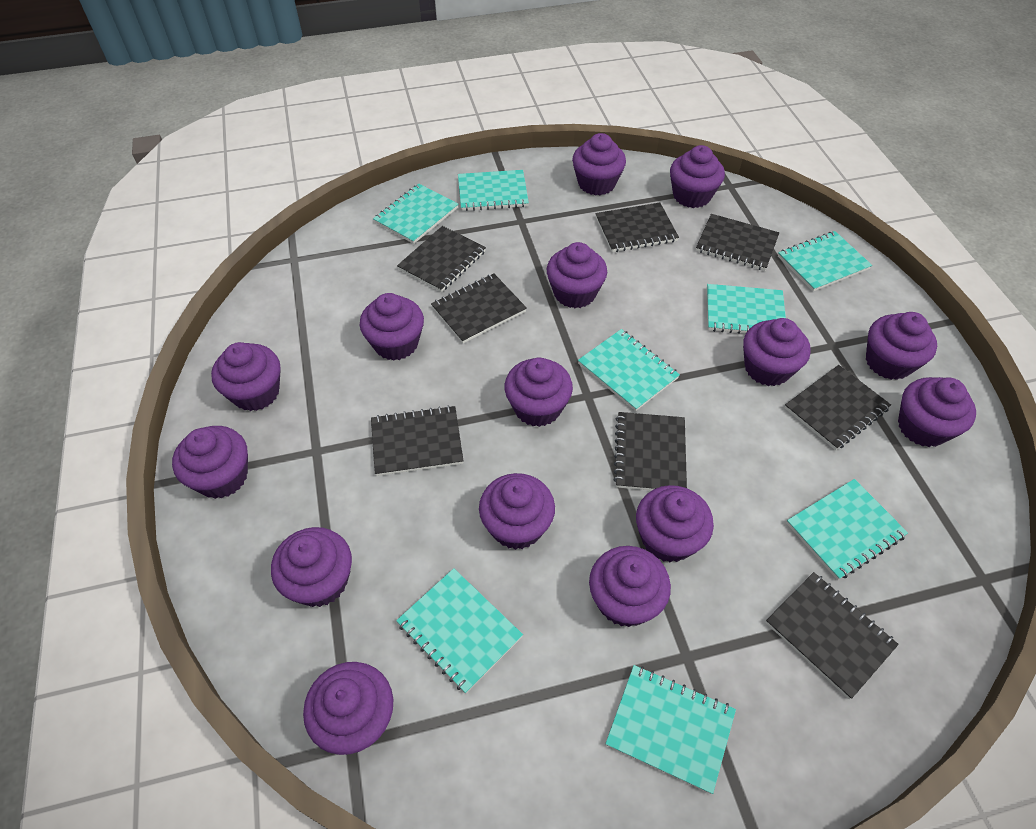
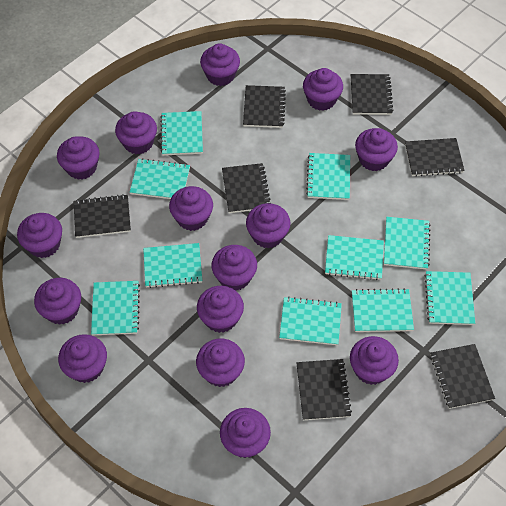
black notebook: 8 -> 7
turquoise notebook: 8 -> 10

